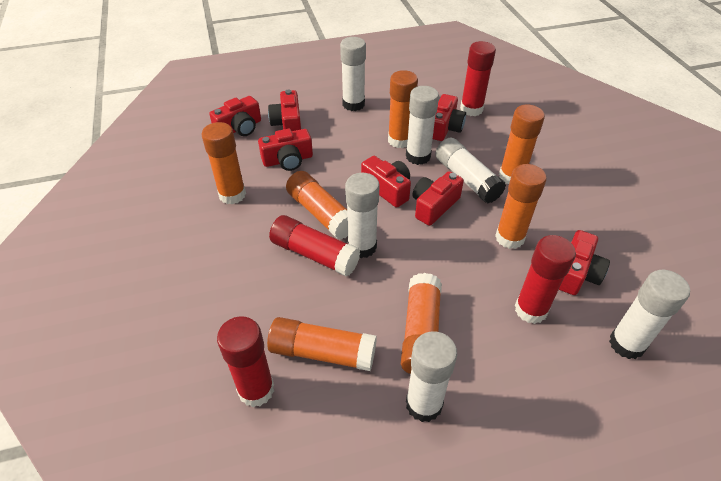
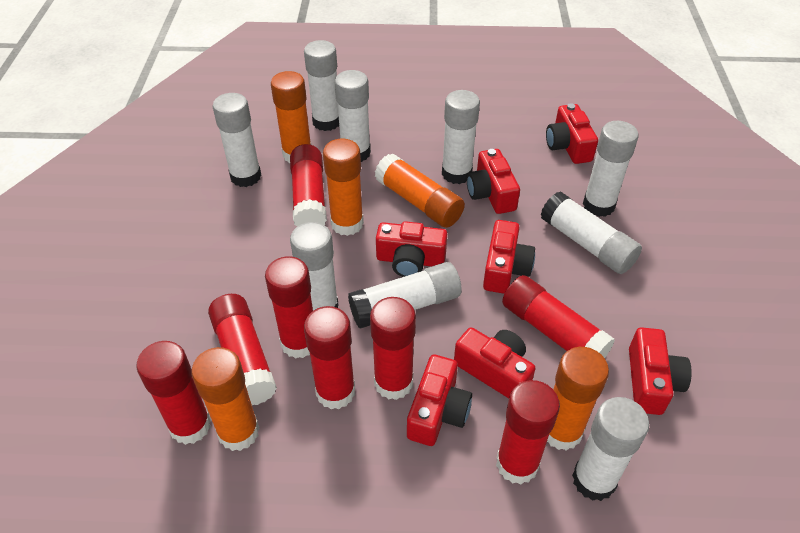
orange glue stick: 7 -> 5
red glue stick: 4 -> 8
white glue stick: 6 -> 9

